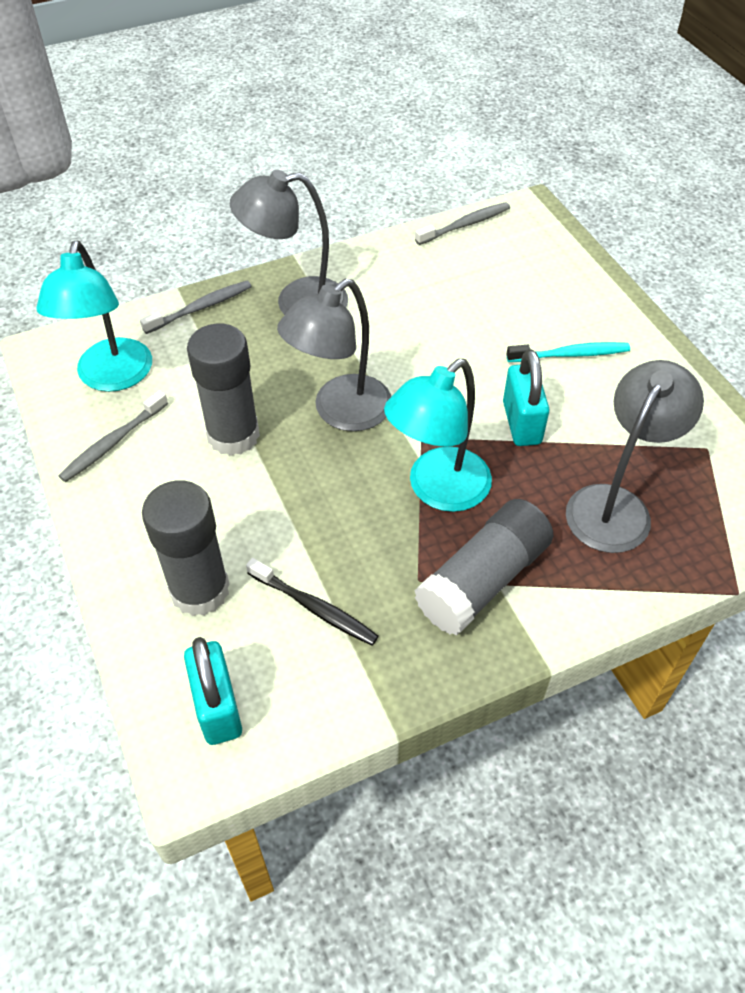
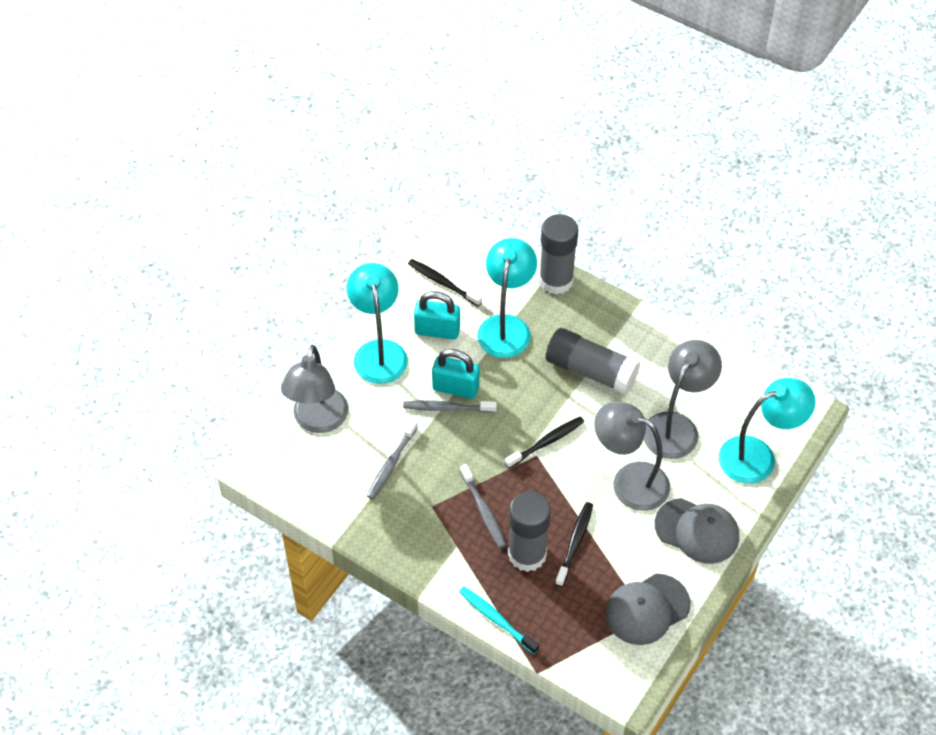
black toothbrush: 1 -> 3
grey cap: 0 -> 2
turquoise lamp: 2 -> 3

